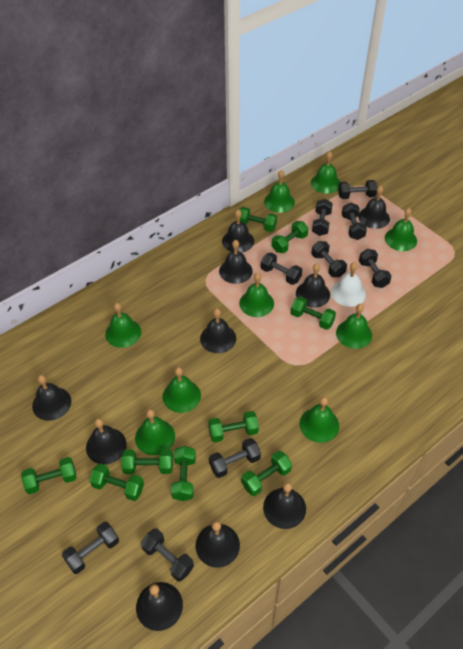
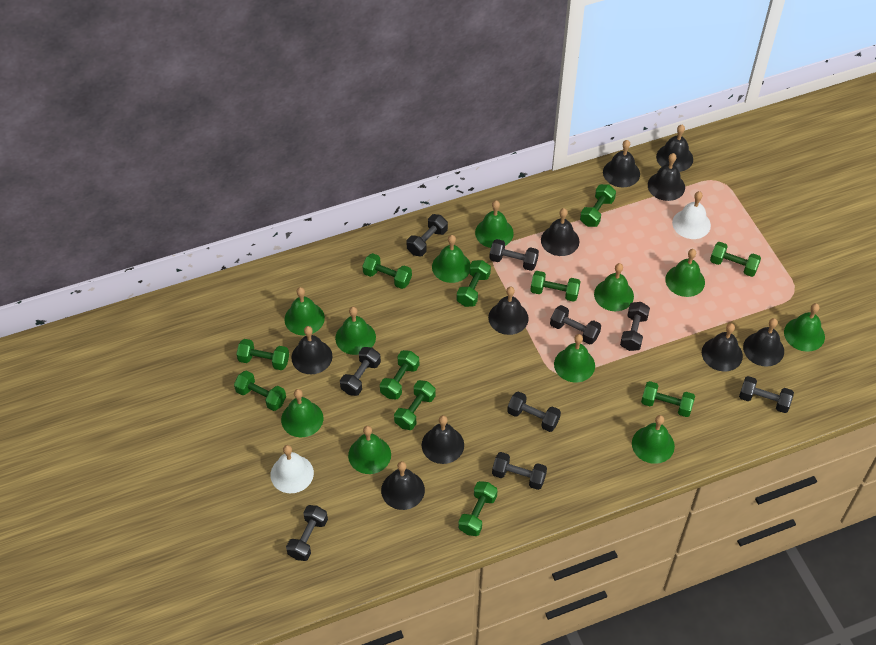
green bell: 9 -> 11
green dumbbell: 9 -> 11
white bell: 1 -> 2

